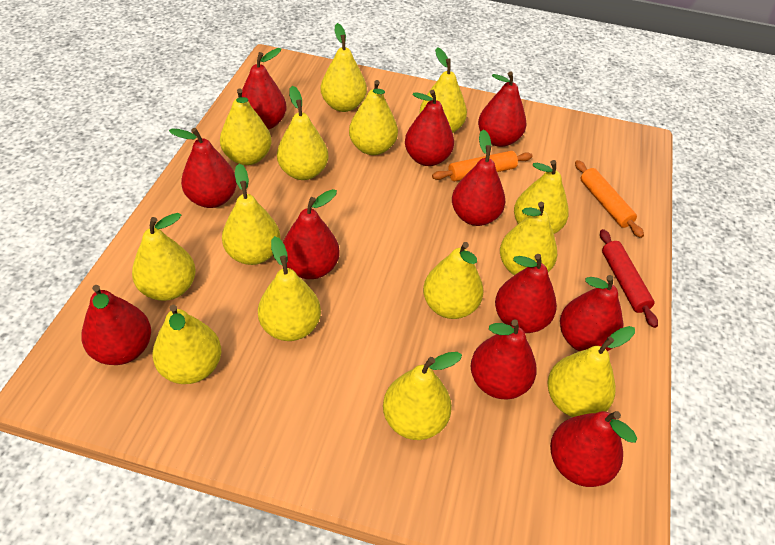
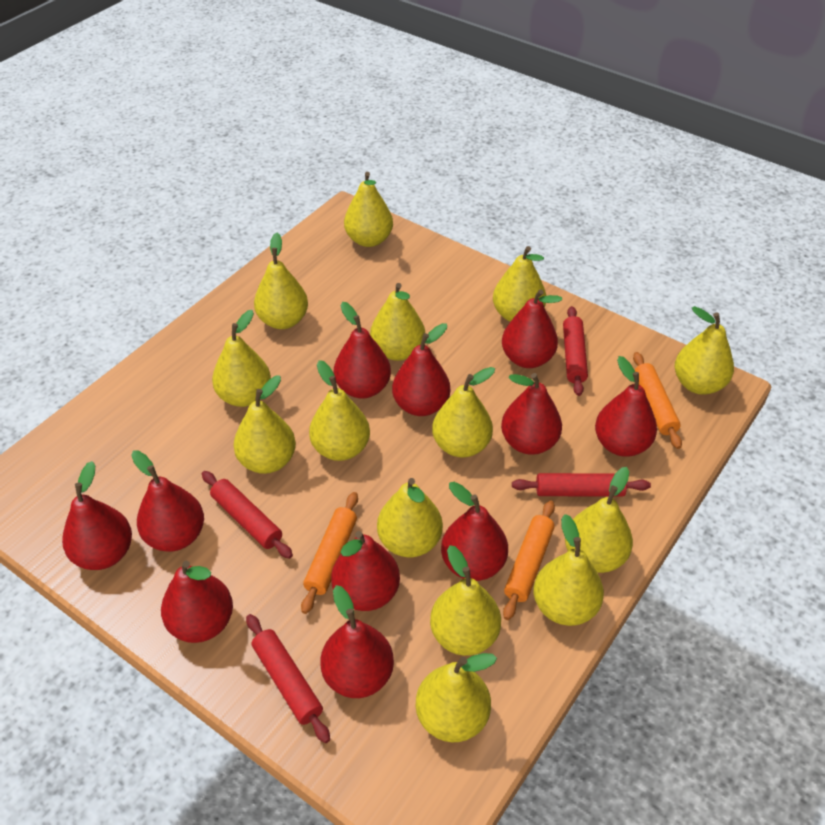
orange rolling pin: 2 -> 3
red rolling pin: 1 -> 4

